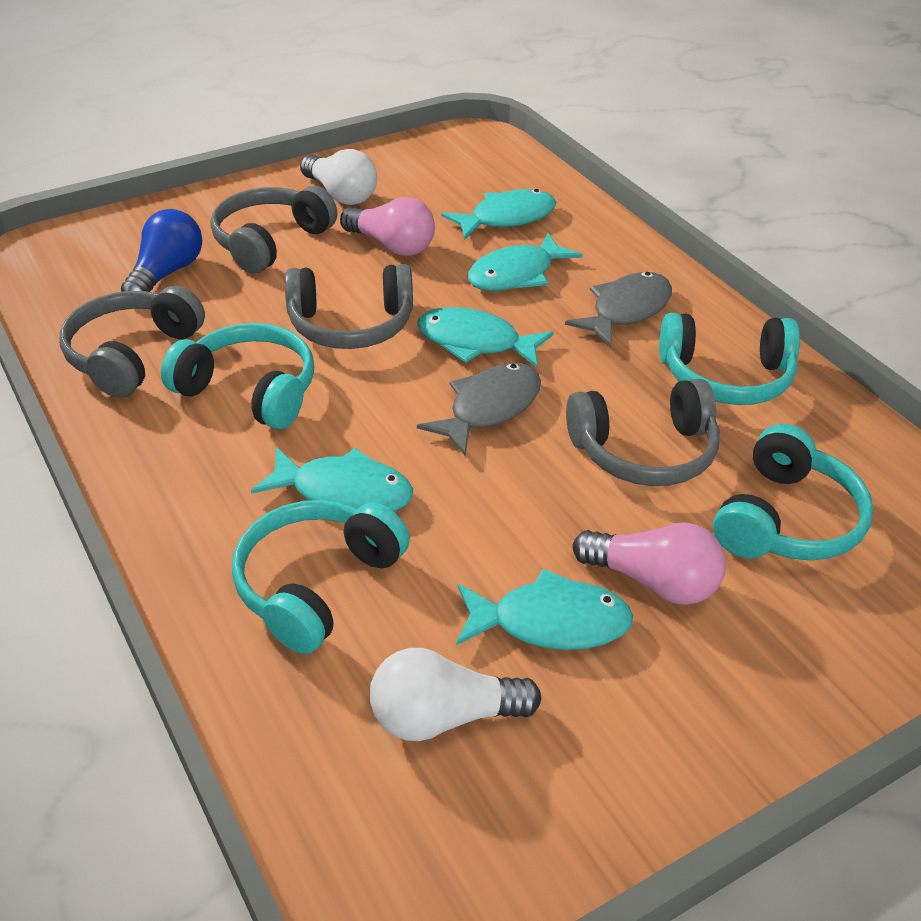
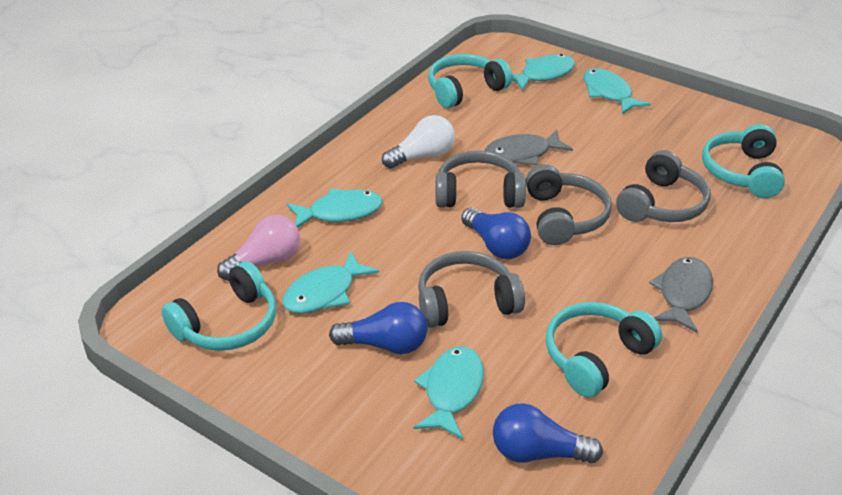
blue light bulb: 1 -> 3
pink light bulb: 2 -> 1
white light bulb: 2 -> 1

